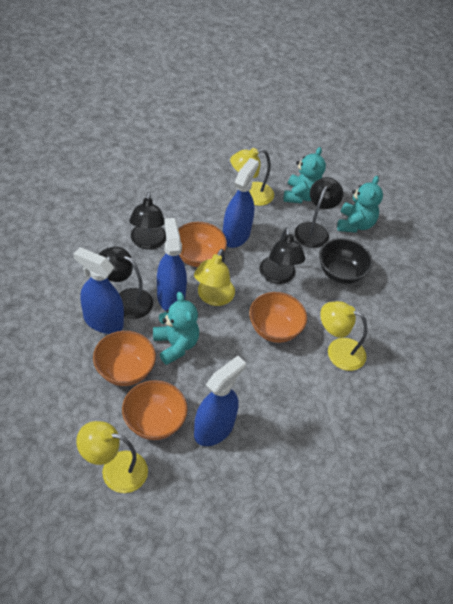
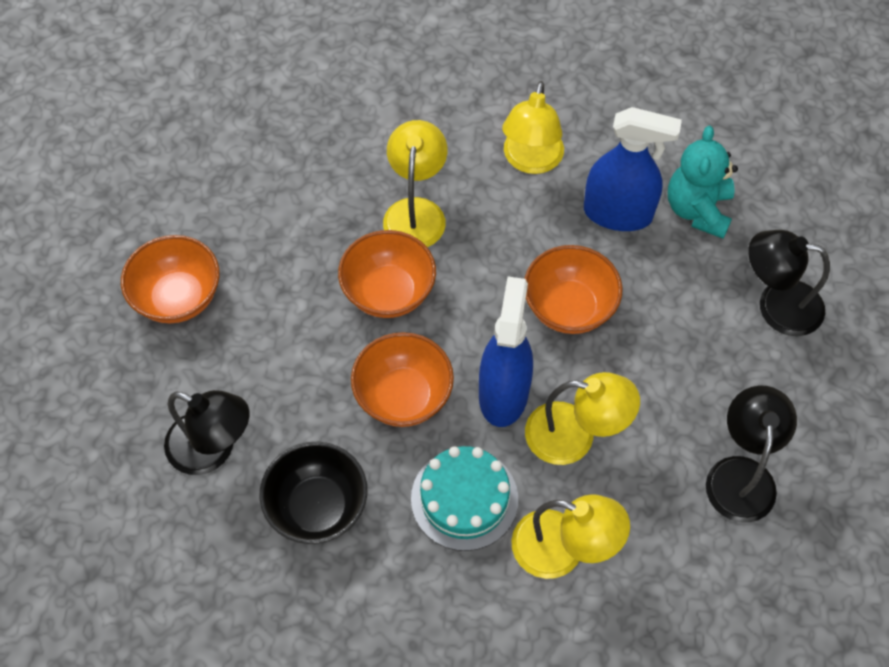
black lamp: 4 -> 3
blue spray bottle: 4 -> 2
turquoise cake: 0 -> 1
turquoise teddy bear: 3 -> 1

